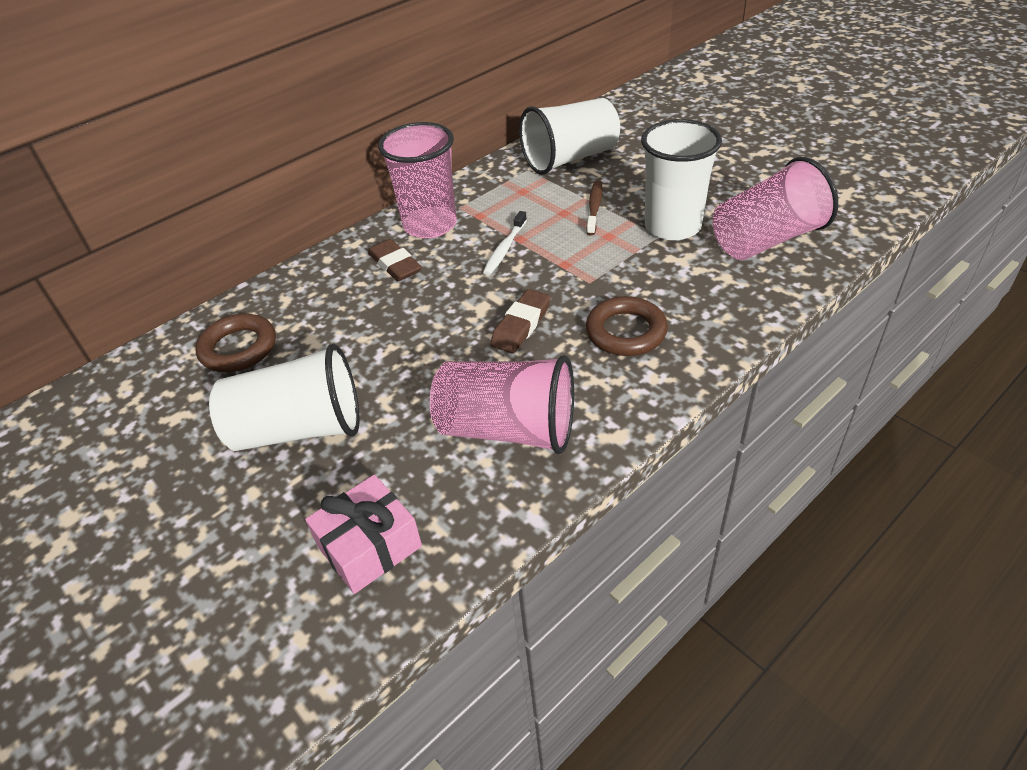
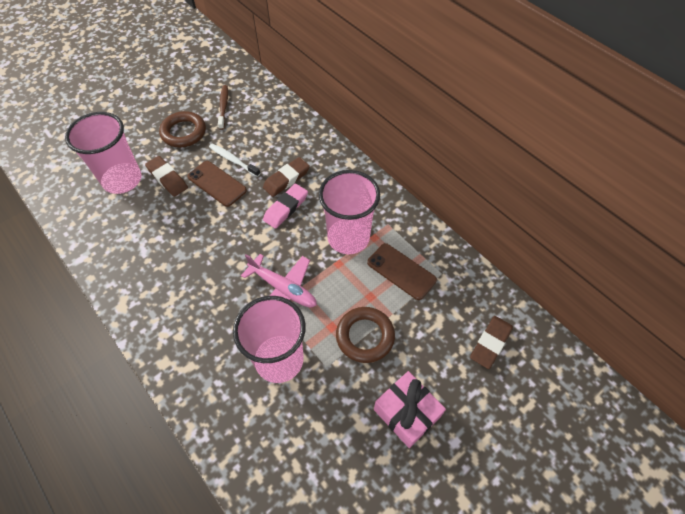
brown eraser: 2 -> 3
brown phone: 0 -> 2
pink eraser: 0 -> 1
pink plane: 0 -> 1
white cup: 3 -> 0

